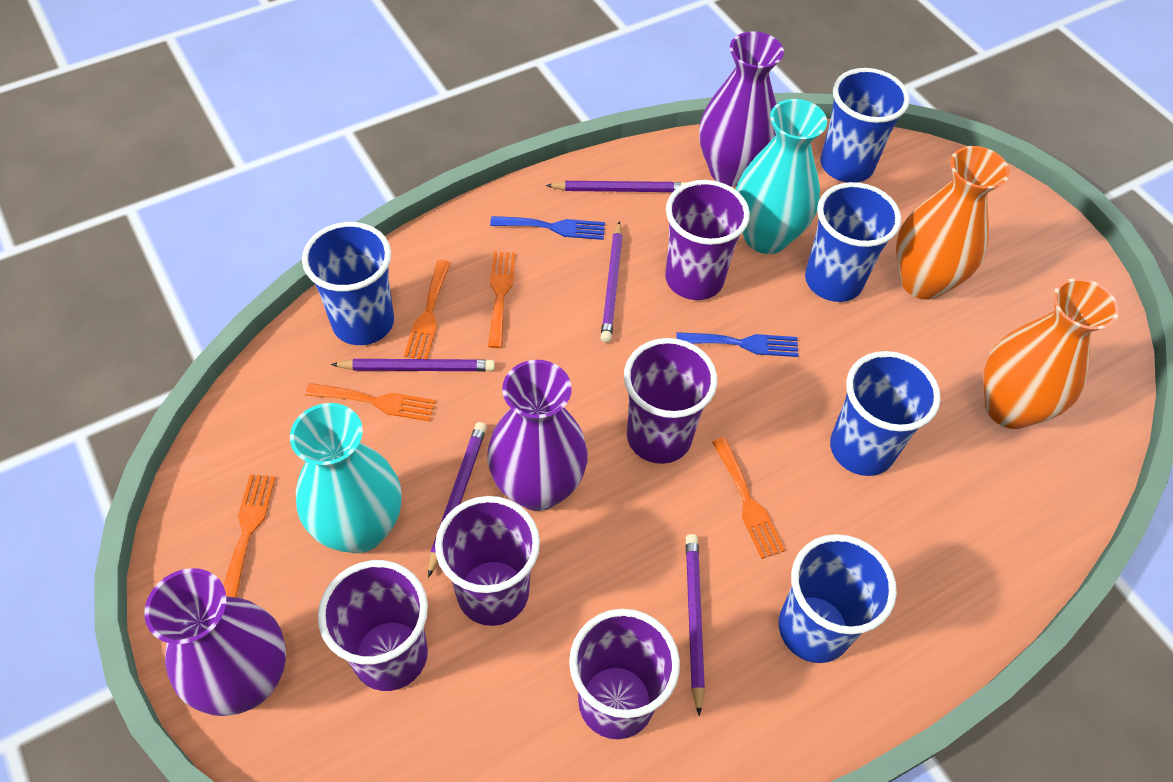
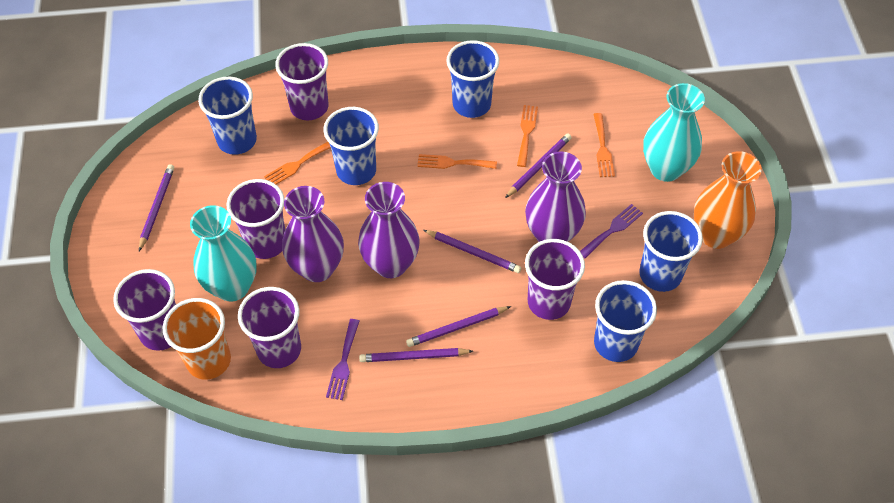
blue fork: 2 -> 0
orange cup: 0 -> 1
orange fork: 5 -> 4
orange vase: 2 -> 1
purple fork: 0 -> 2

